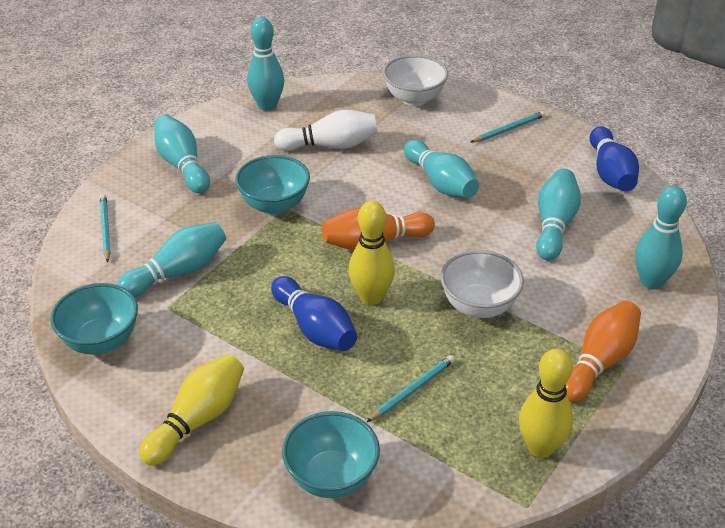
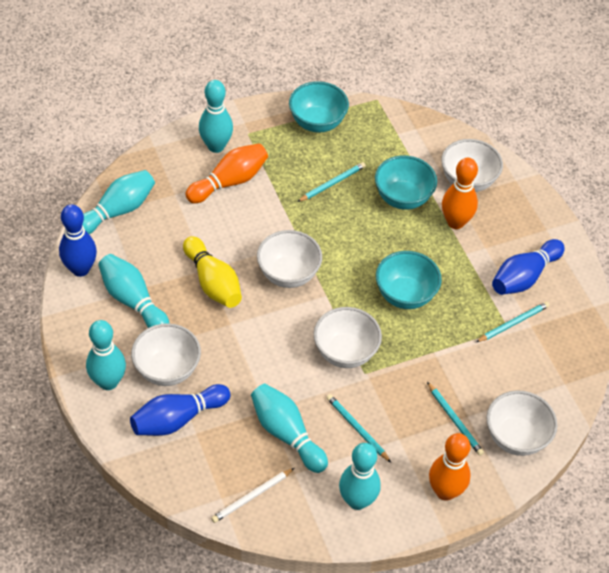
blue bowling pin: 2 -> 3
orange bowling pin: 2 -> 3
turquoise pencil: 3 -> 4
white bowl: 2 -> 5
white bowling pin: 1 -> 0
white pencil: 0 -> 1
yellow bowling pin: 3 -> 1

